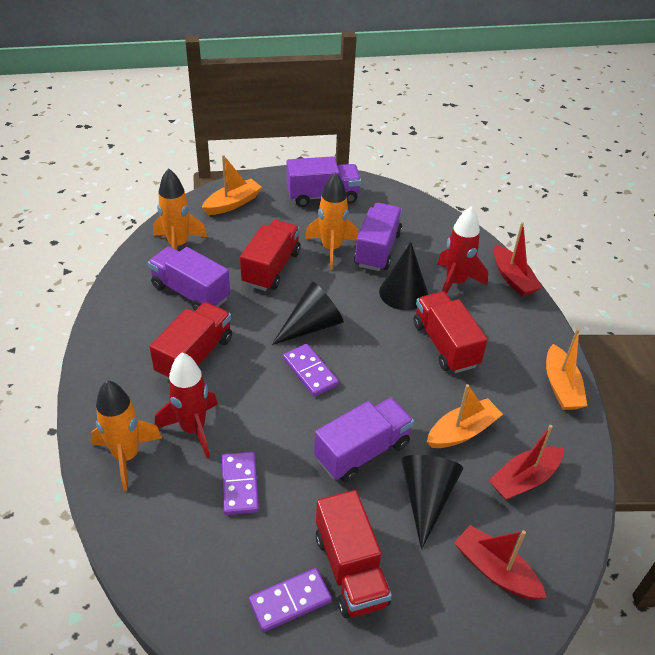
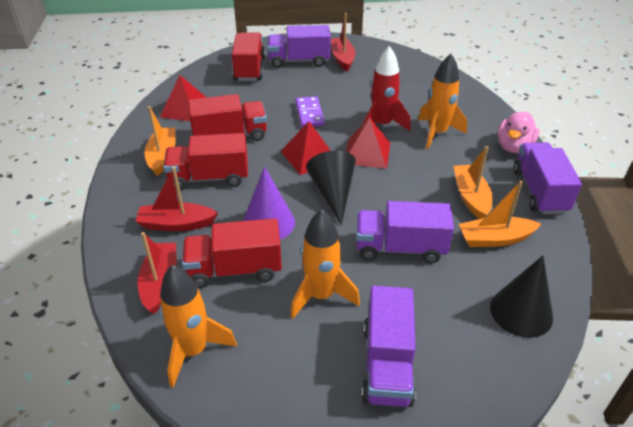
black cone: 3 -> 2
pink duck: 0 -> 1
purple cone: 0 -> 1
purple domino: 3 -> 1
red pyramid: 0 -> 3
red rocket: 2 -> 1

